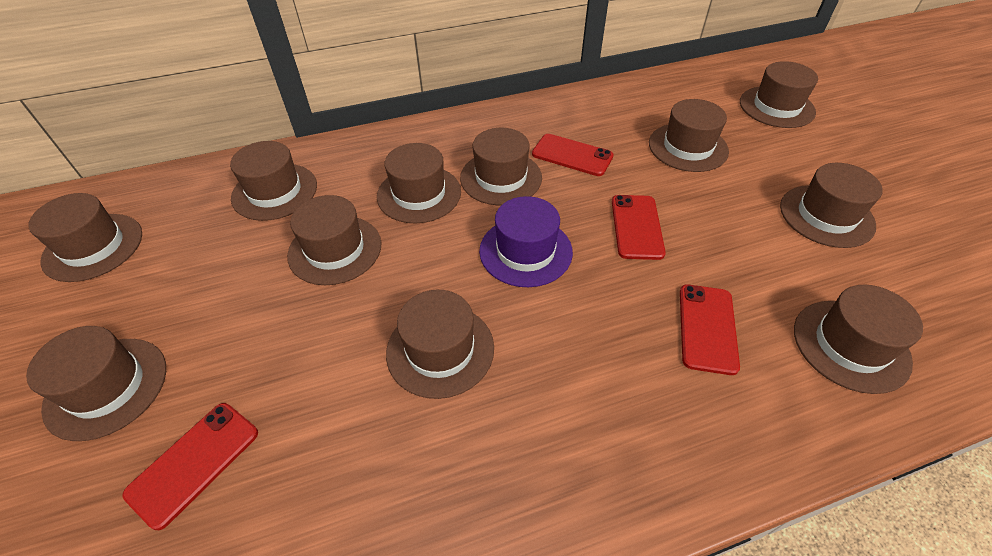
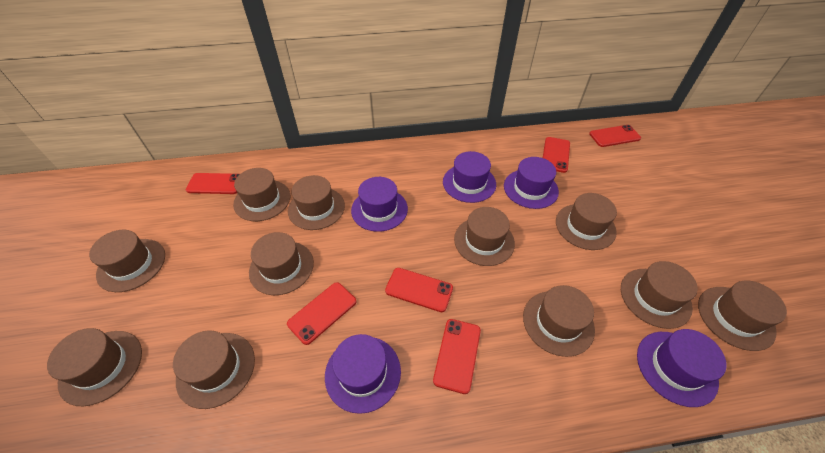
purple hat: 1 -> 5
red phone: 4 -> 6

